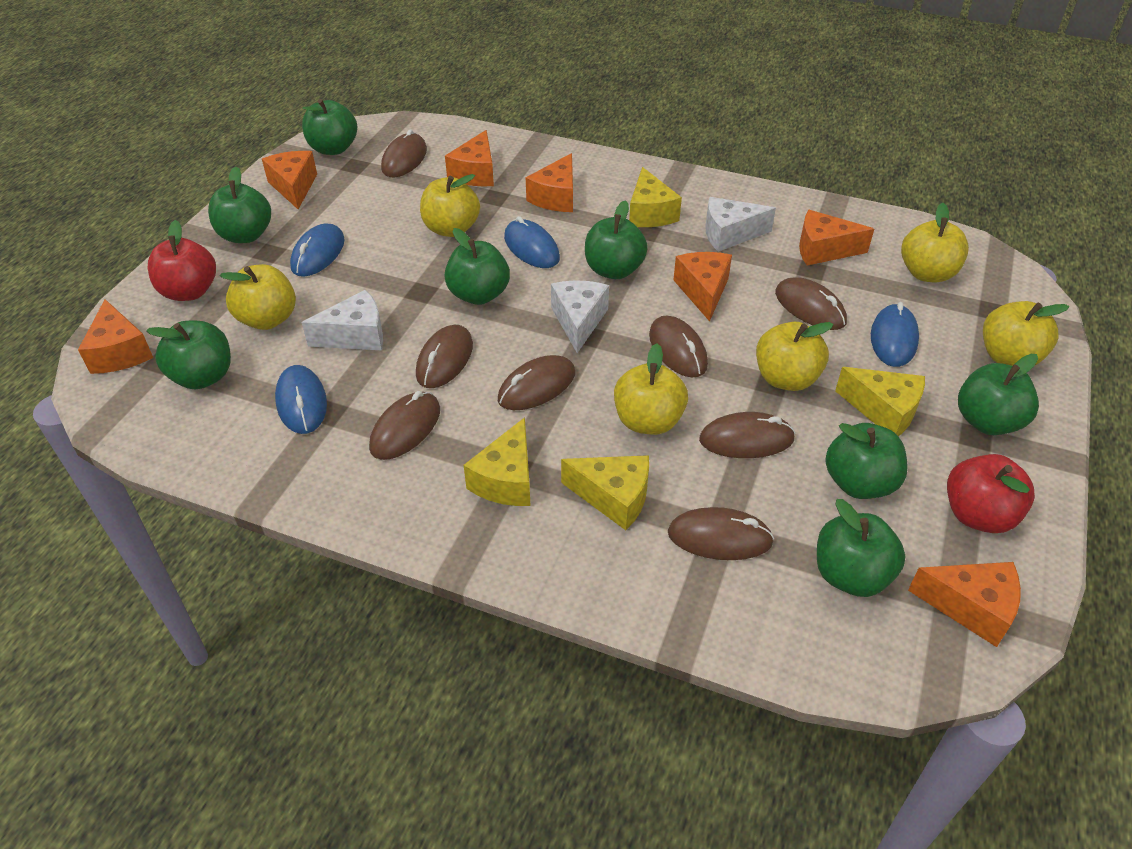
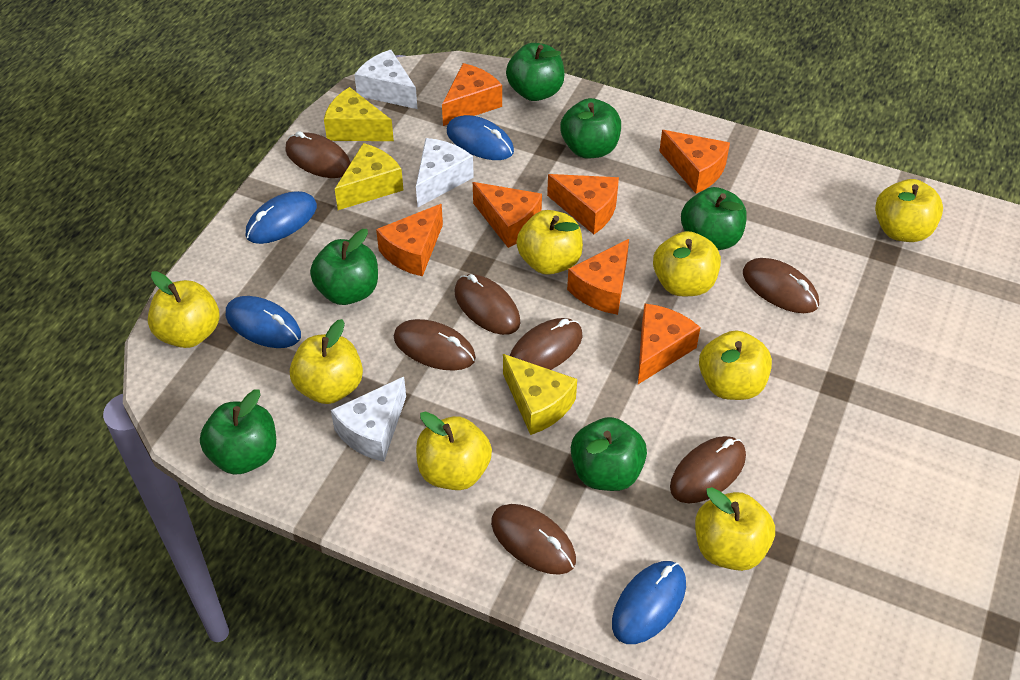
brown mouse: 8 -> 7
green apple: 8 -> 6
red apple: 2 -> 0
yellow apple: 6 -> 8
yellow cheese: 4 -> 3

